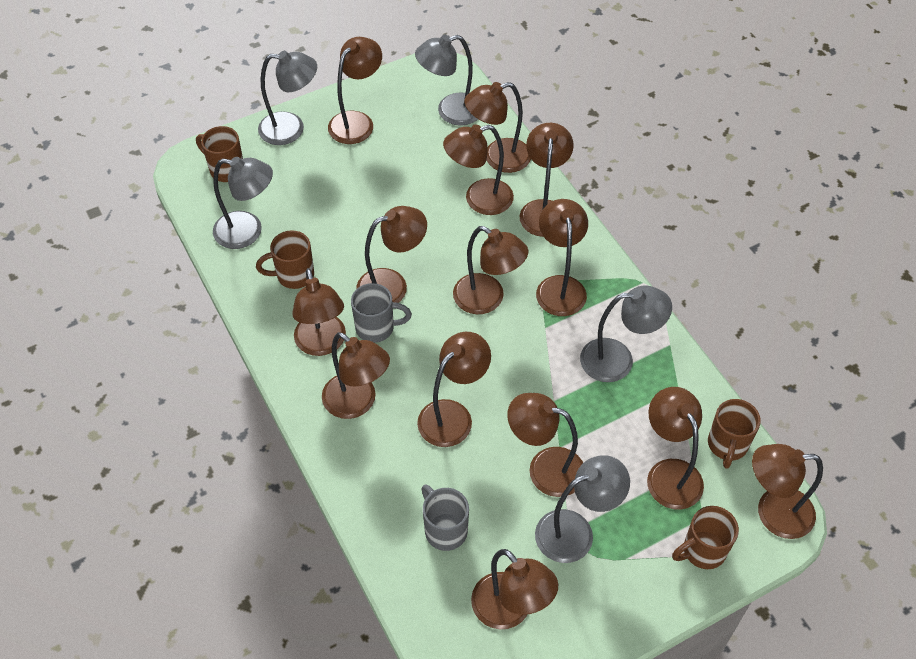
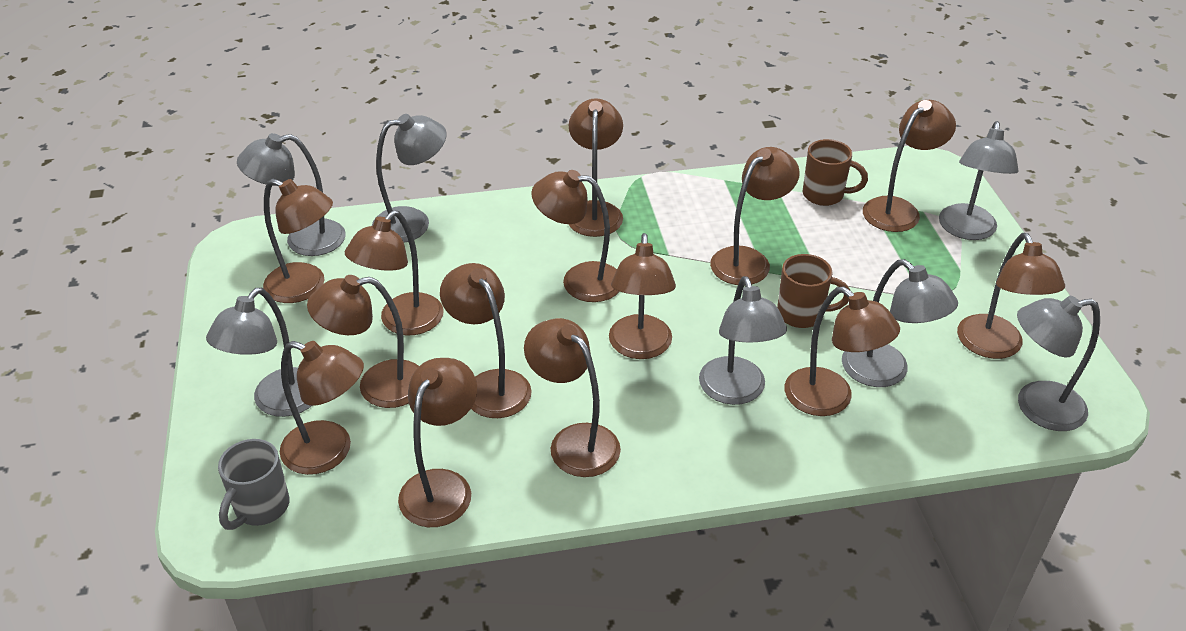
brown mug: 4 -> 2
grey lamp: 5 -> 7
grey mug: 2 -> 1

